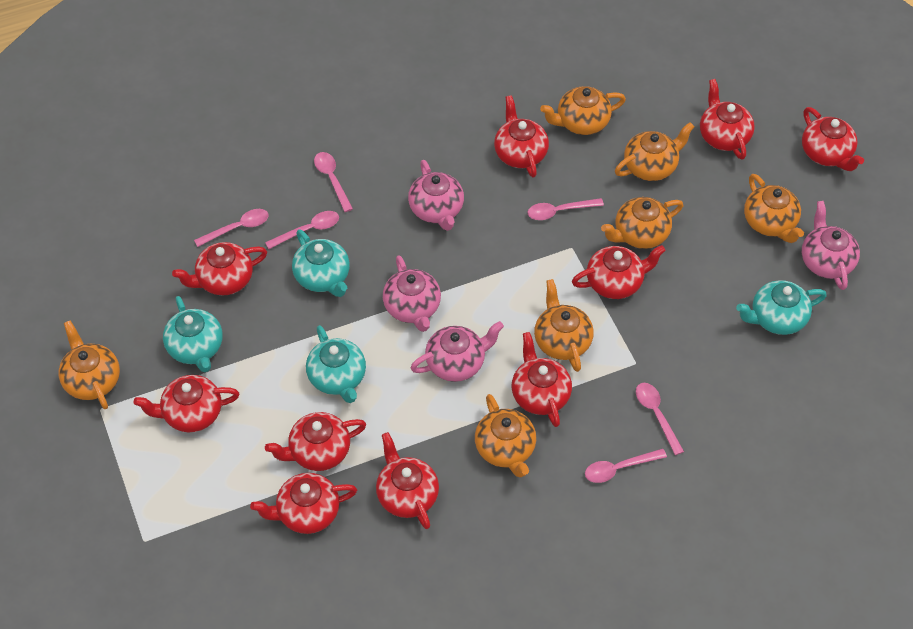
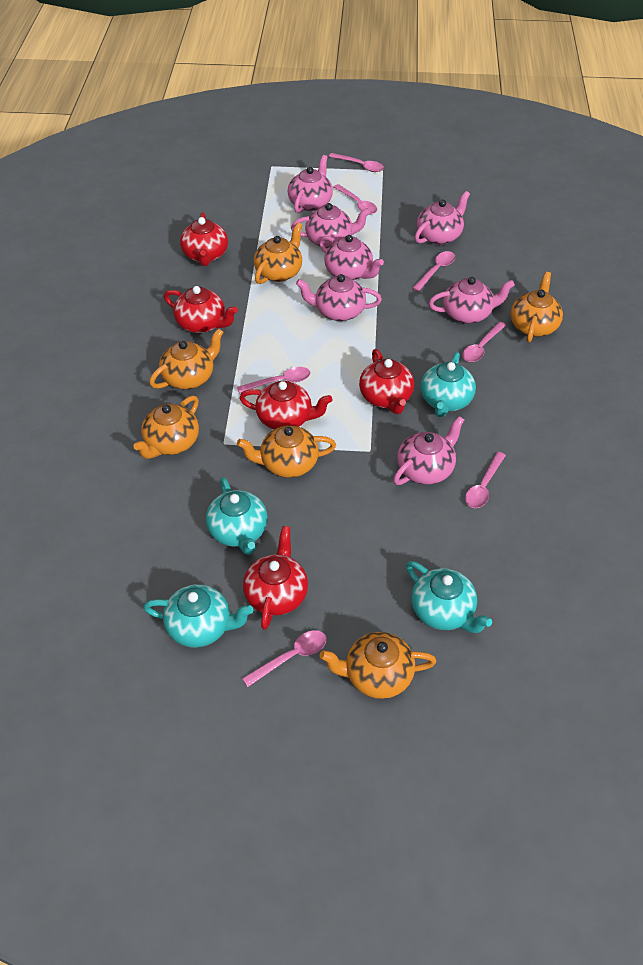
orange teapot: 7 -> 6
pink spoon: 6 -> 7
pink teapot: 4 -> 7
red teapot: 10 -> 5

